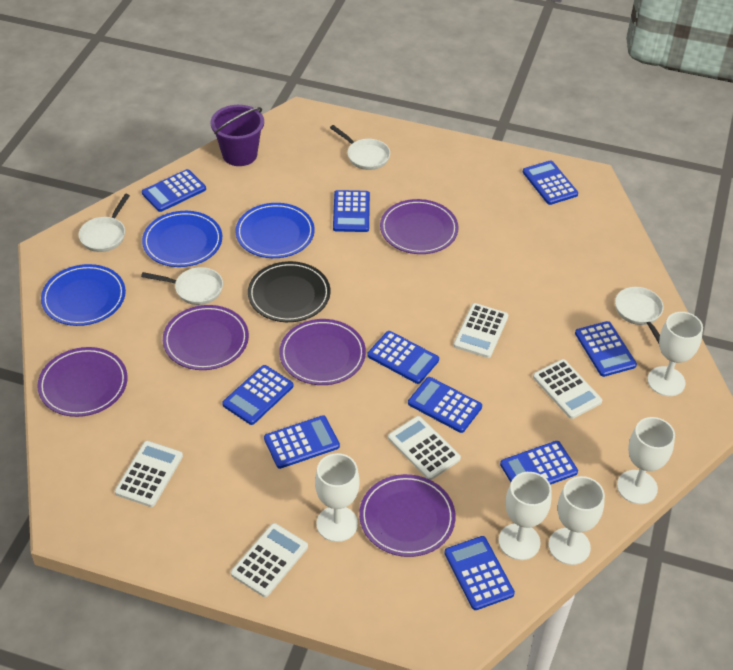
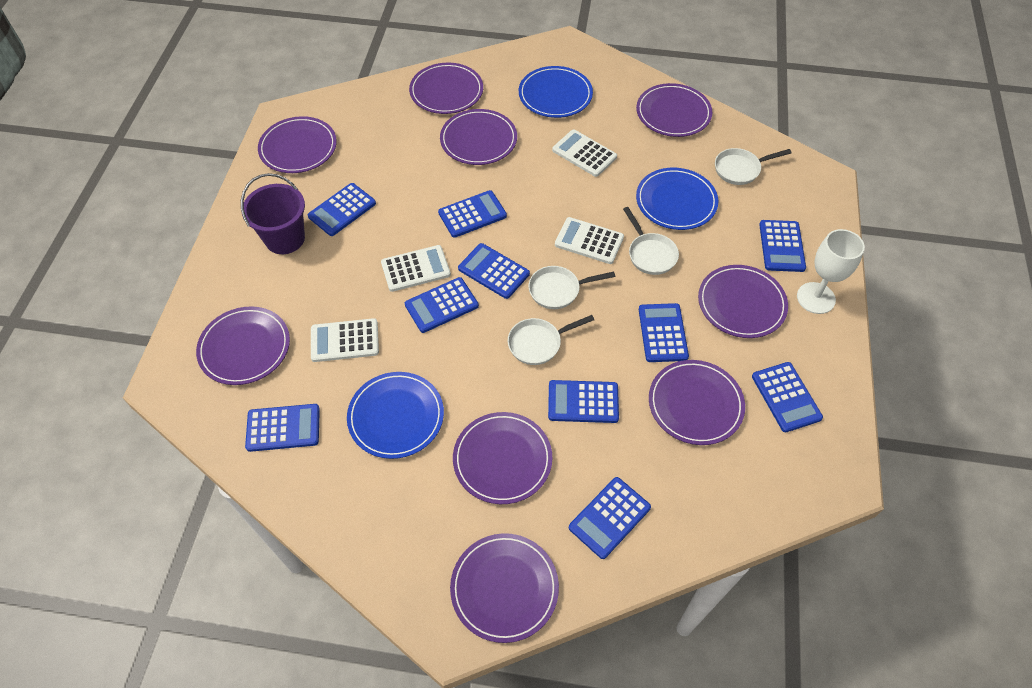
black plate: 1 -> 0
purple plate: 5 -> 9
white calculator: 5 -> 4
white goblet: 5 -> 1

